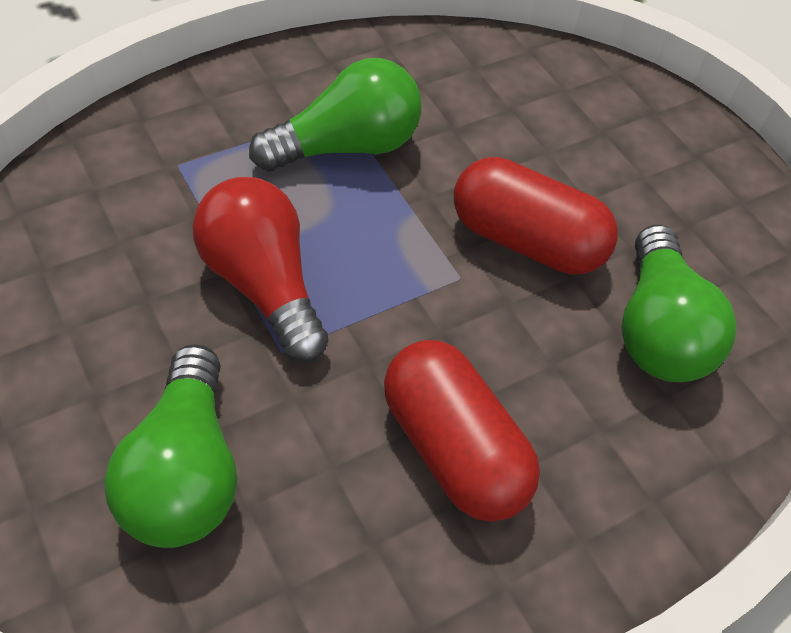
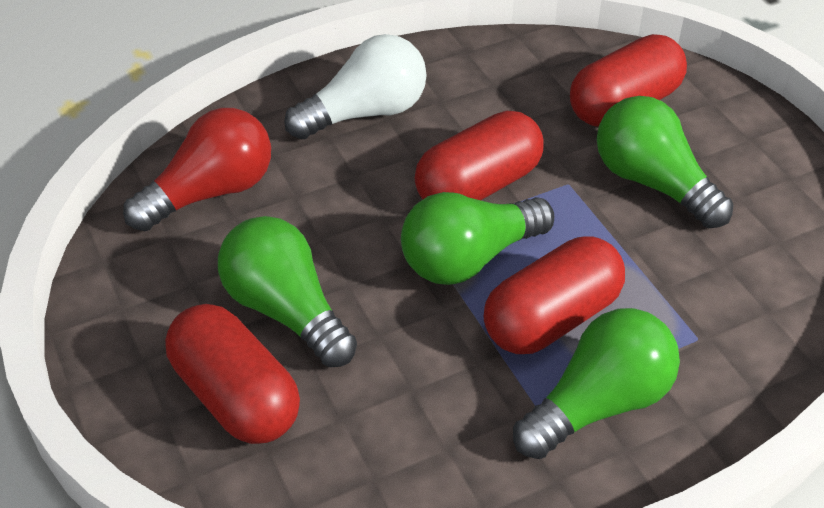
green light bulb: 3 -> 4
red capsule: 2 -> 4
white light bulb: 0 -> 1

